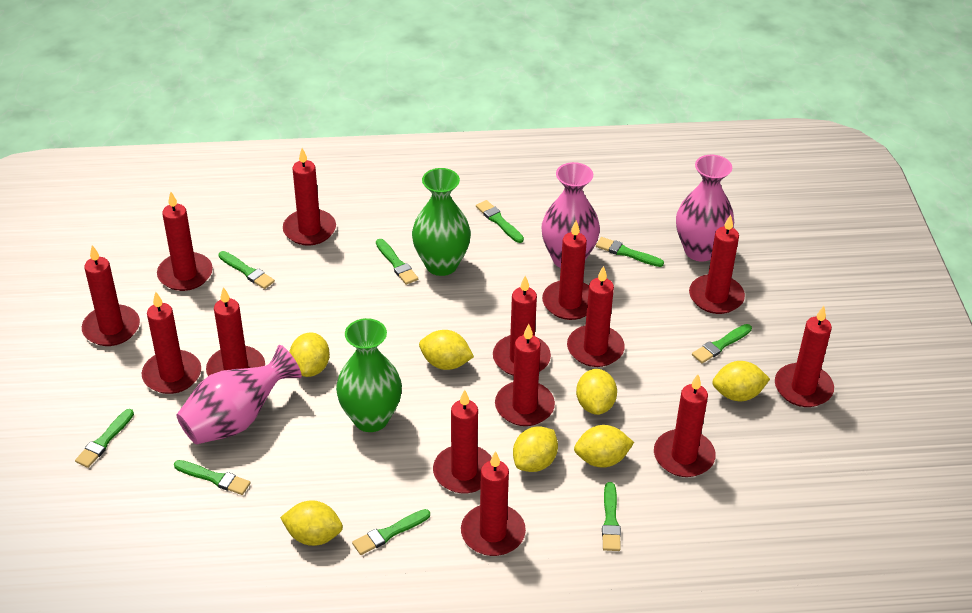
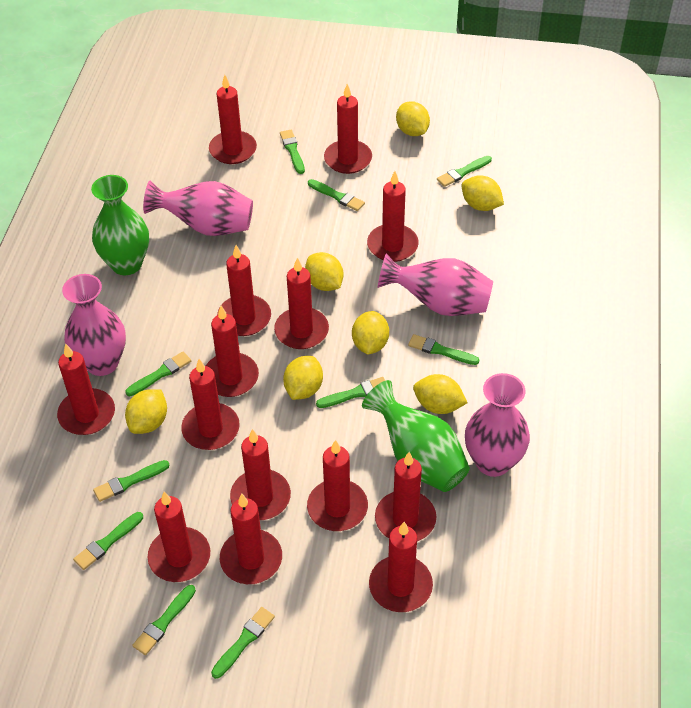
green brush: 9 -> 10
pink vase: 3 -> 4

